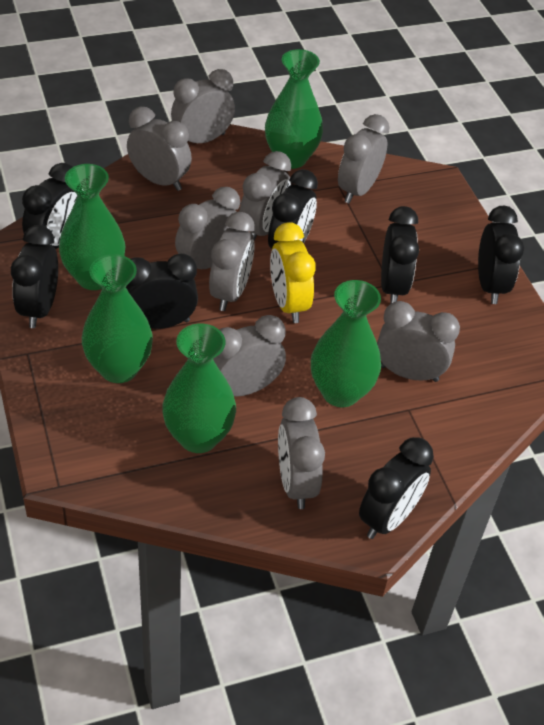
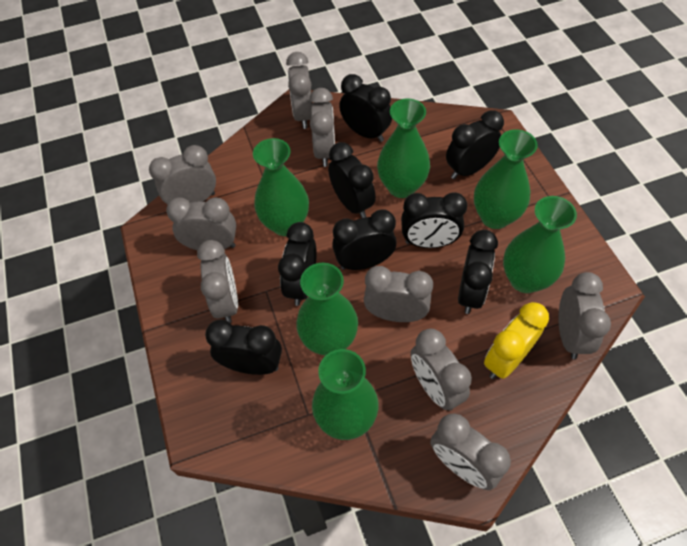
black clock: 7 -> 8
green vase: 5 -> 6

